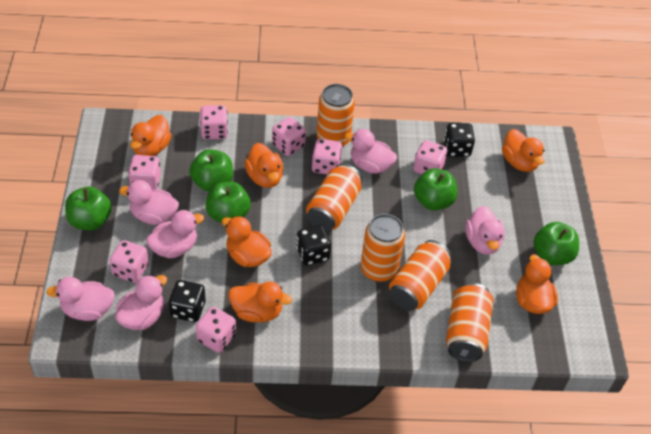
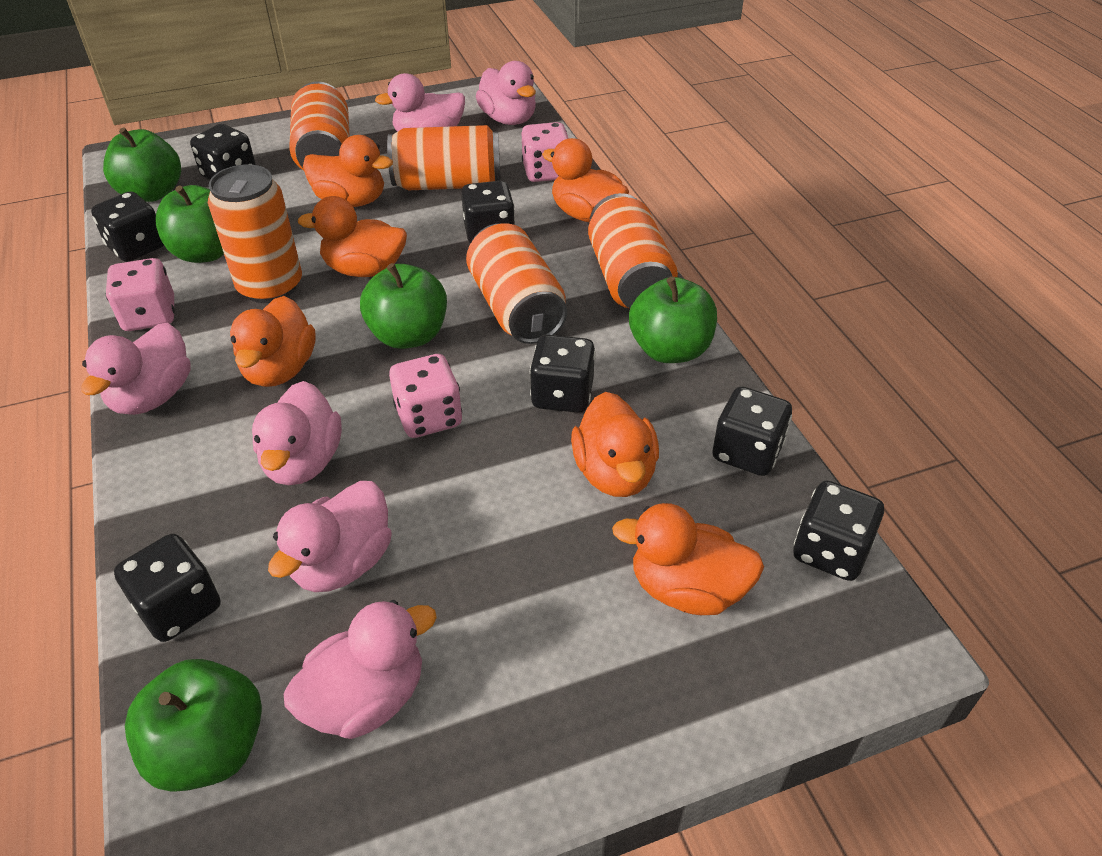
black dice: 3 -> 7
pink dice: 7 -> 3

